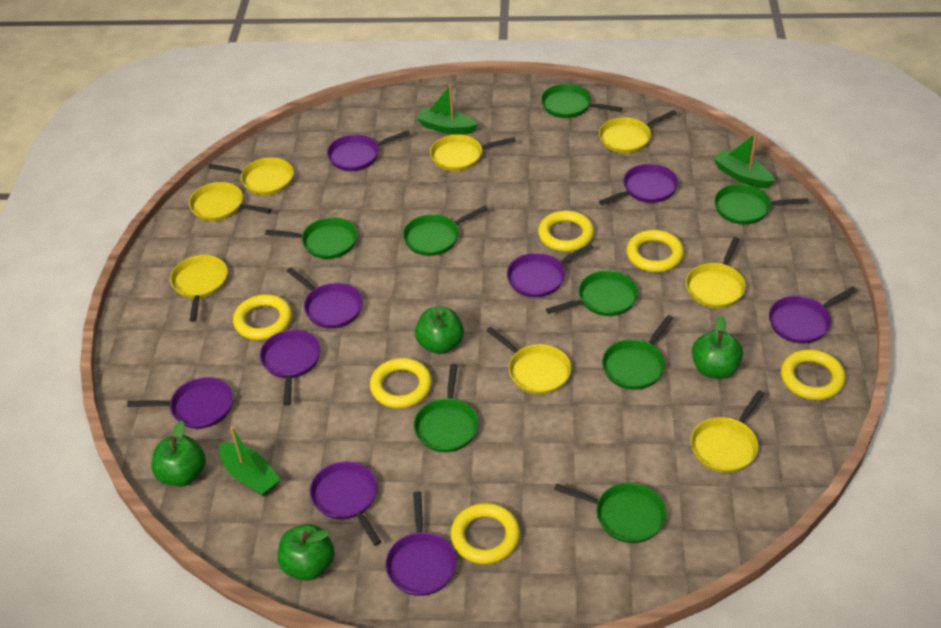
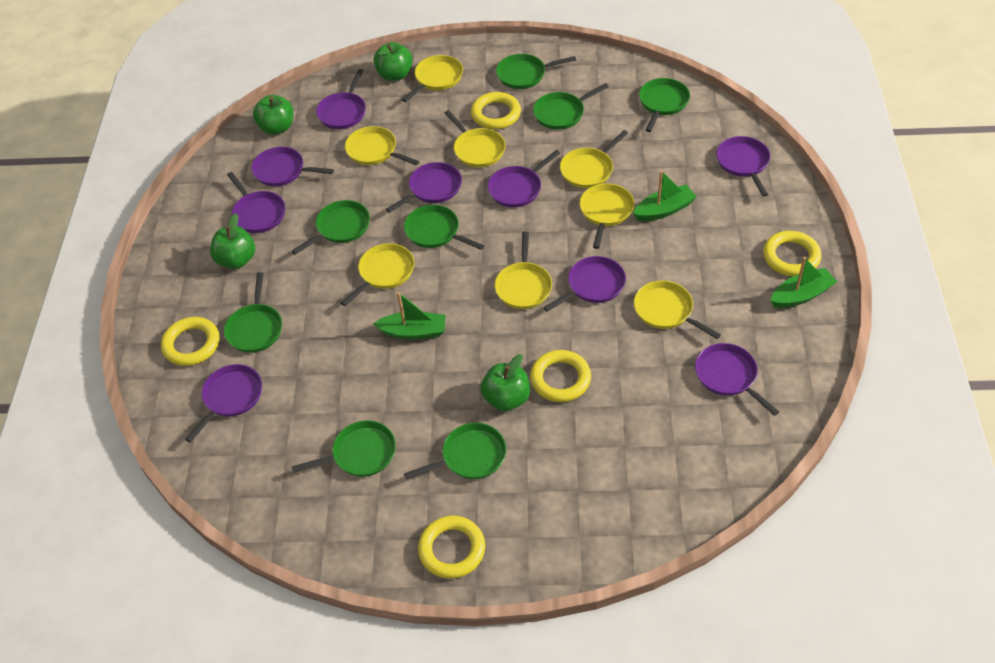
yellow ring: 6 -> 5

